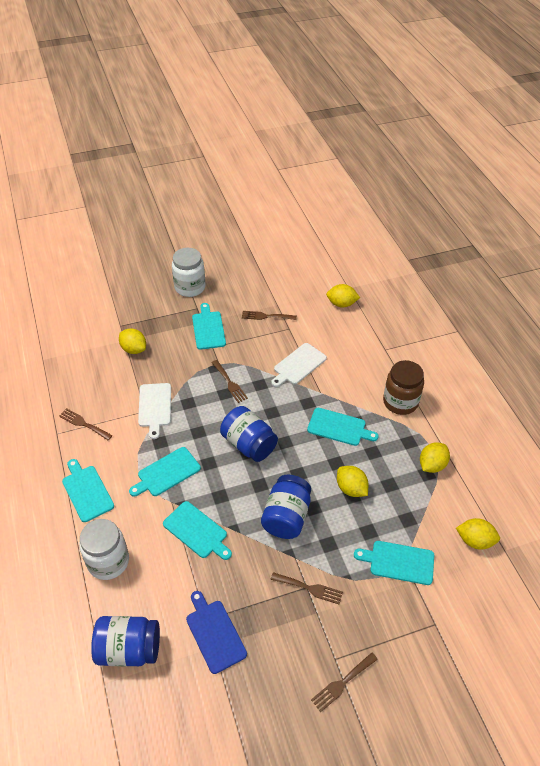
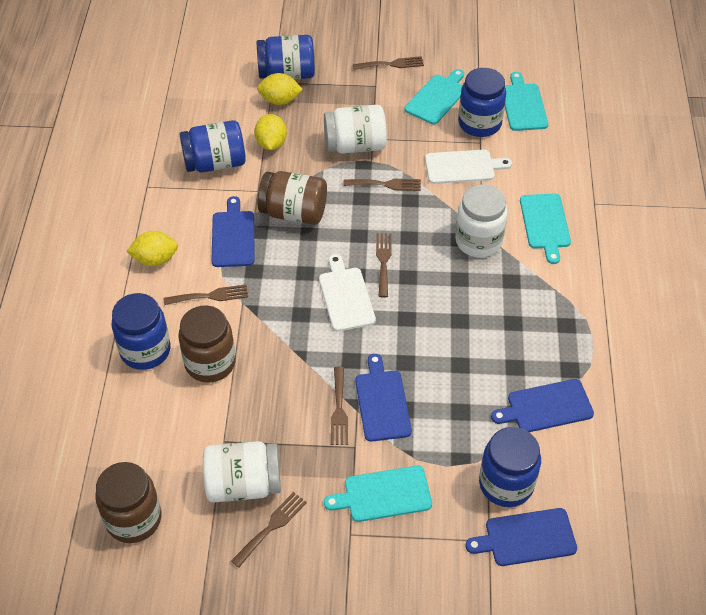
blue cutting board: 1 -> 4
blue jar: 3 -> 5
brown fork: 5 -> 6
brown jar: 1 -> 3
turquoise cutting board: 6 -> 4
white jar: 2 -> 3
yellow lemon: 5 -> 3

